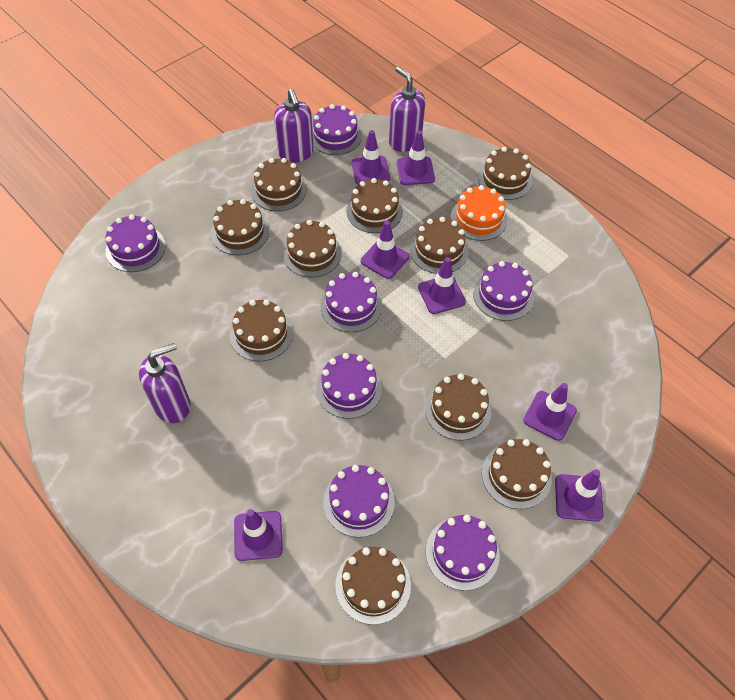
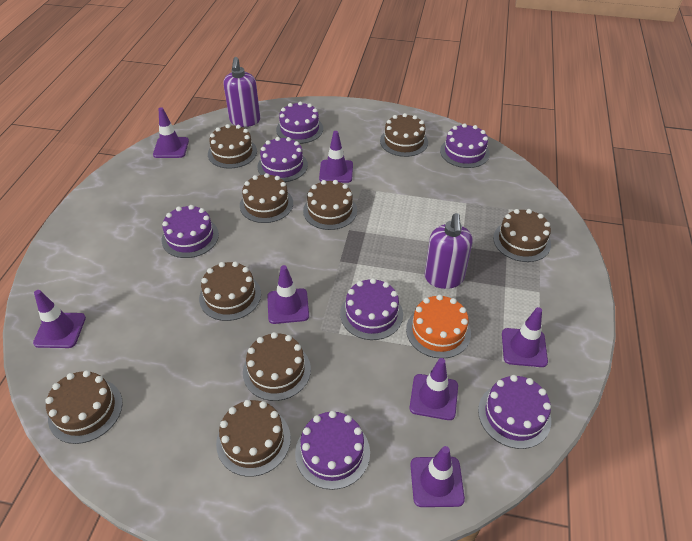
brown cake: 10 -> 9
purple soap dispenser: 3 -> 2

